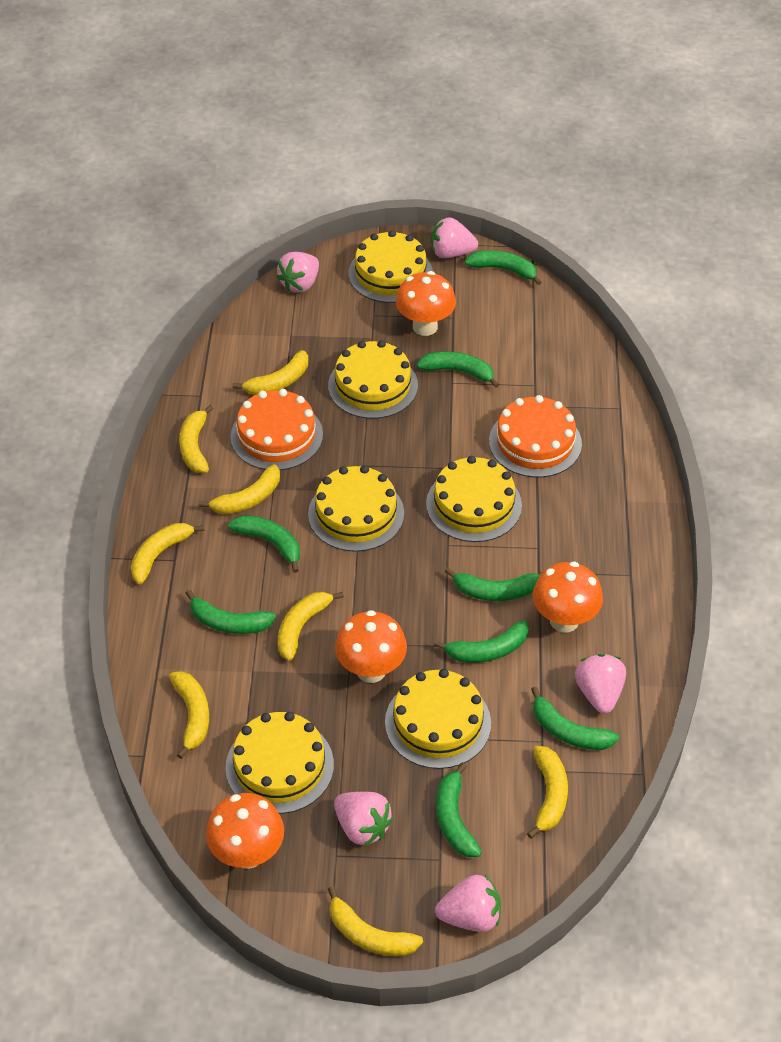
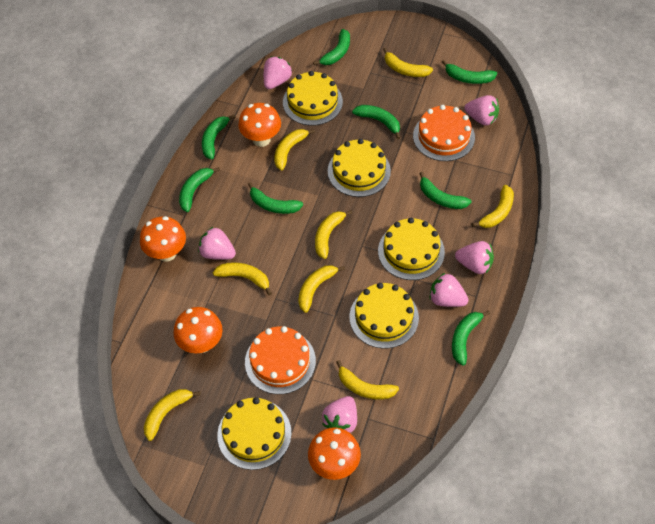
pink strawberry: 5 -> 6
yellow cake: 6 -> 5

